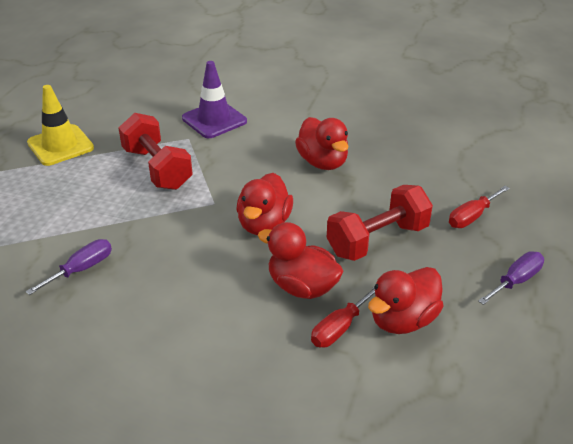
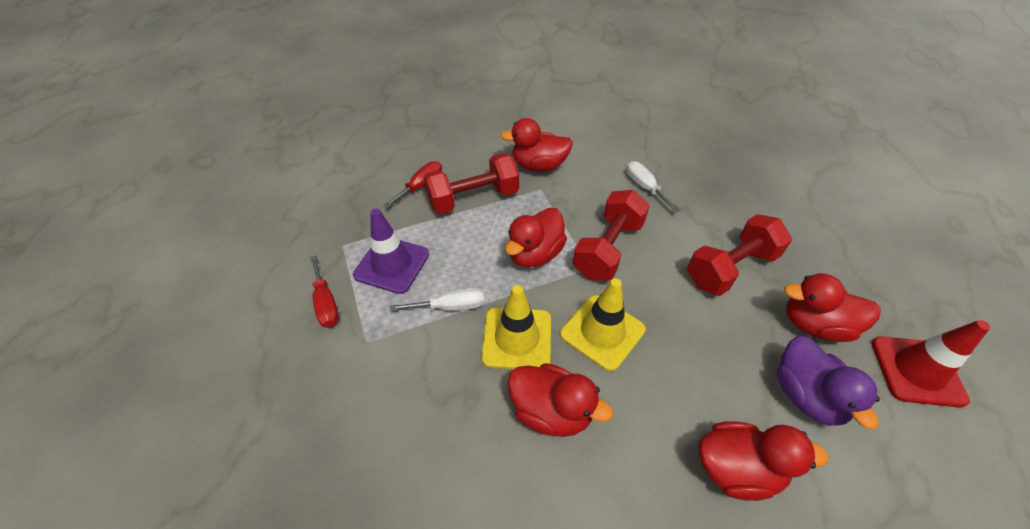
purple duck: 0 -> 1
purple screwdriver: 2 -> 0
red duck: 4 -> 5
red dumbbell: 2 -> 3
red traffic cone: 0 -> 1
white screwdriver: 0 -> 2
yellow traffic cone: 1 -> 2

